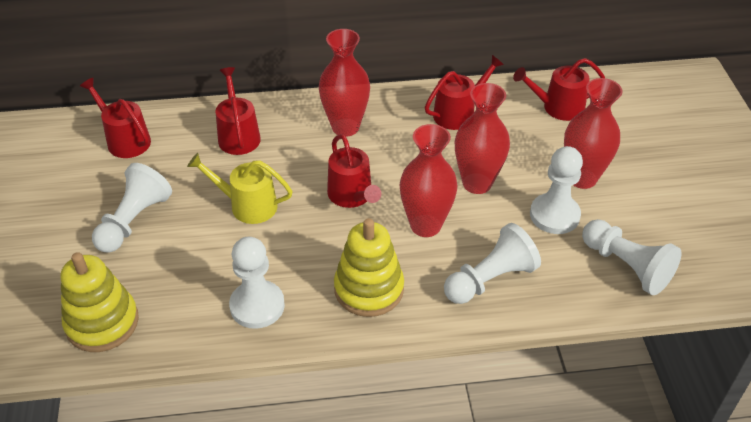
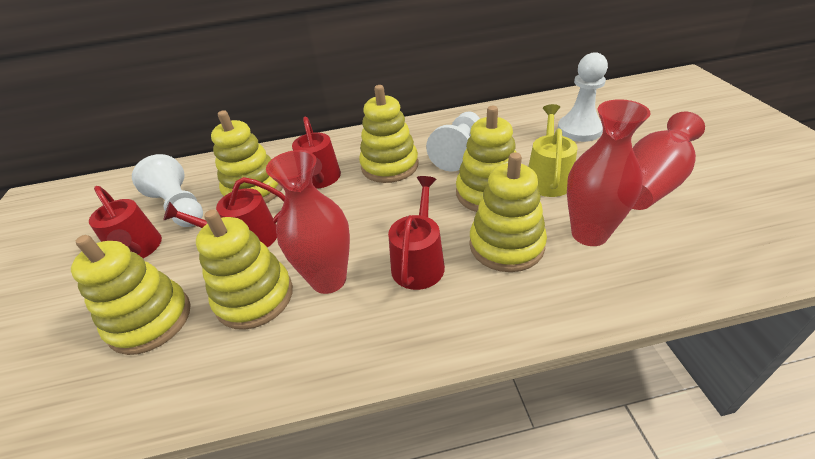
red vase: 4 -> 3
red watering can: 5 -> 4
white pawn: 5 -> 3
yellow stacking toy: 2 -> 6

